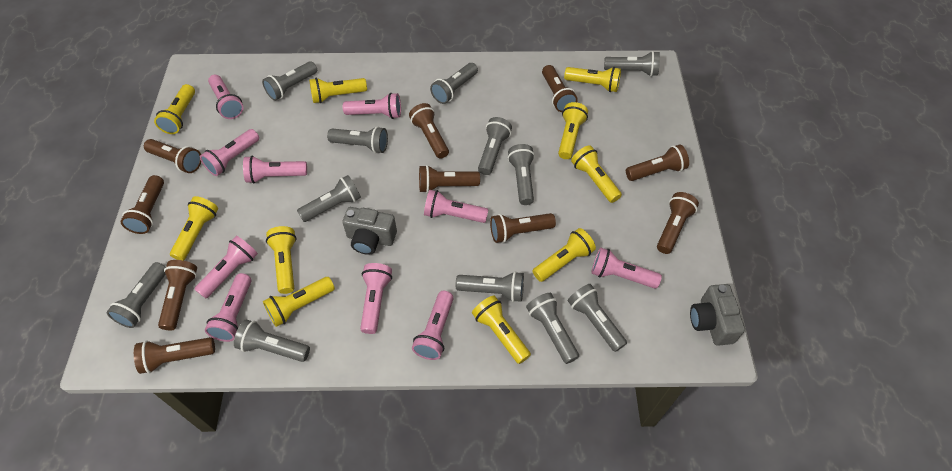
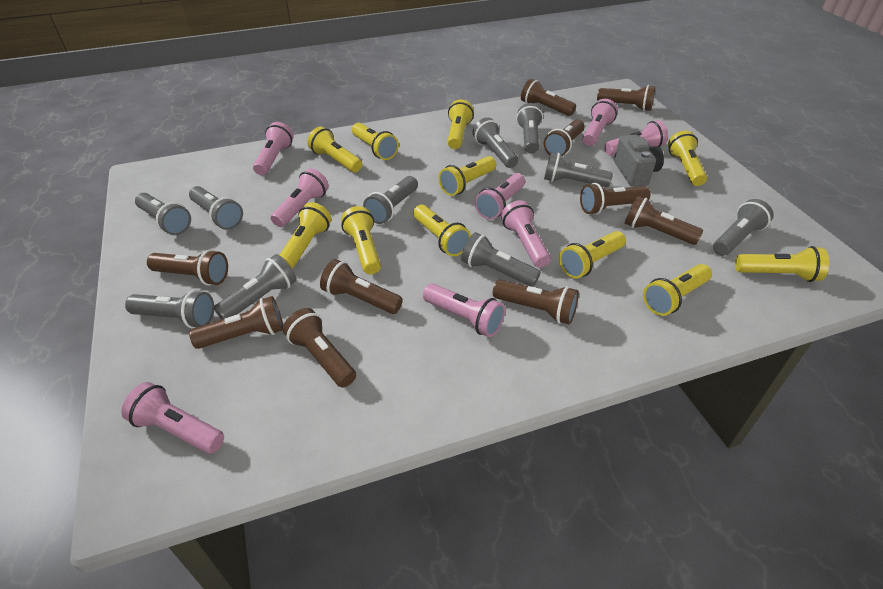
grey camera: 2 -> 1
grey flashlight: 12 -> 10
pink flashlight: 10 -> 8
yellow flashlight: 10 -> 11

